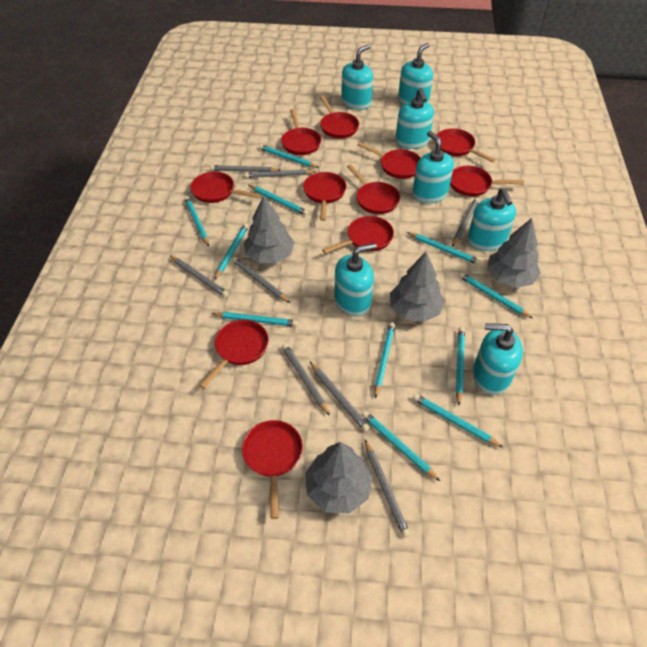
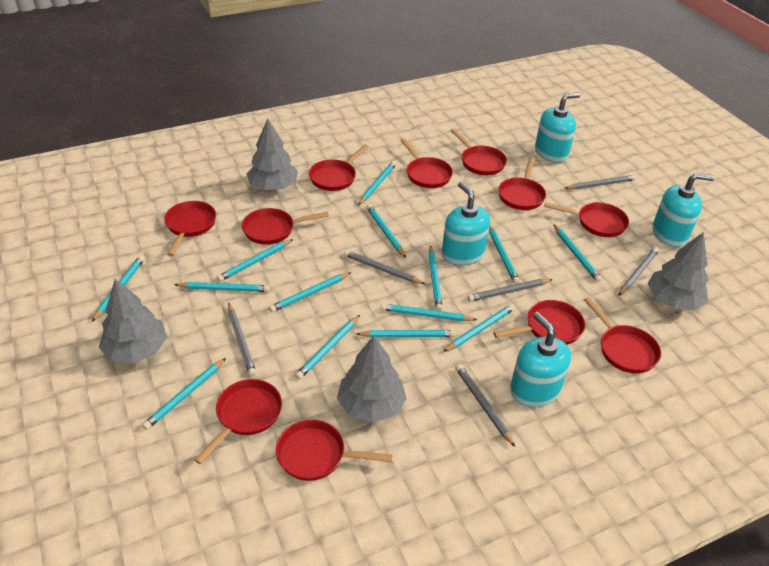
grey pencil: 8 -> 6
turquoise pencil: 11 -> 14
turquoise soap dispenser: 7 -> 4

